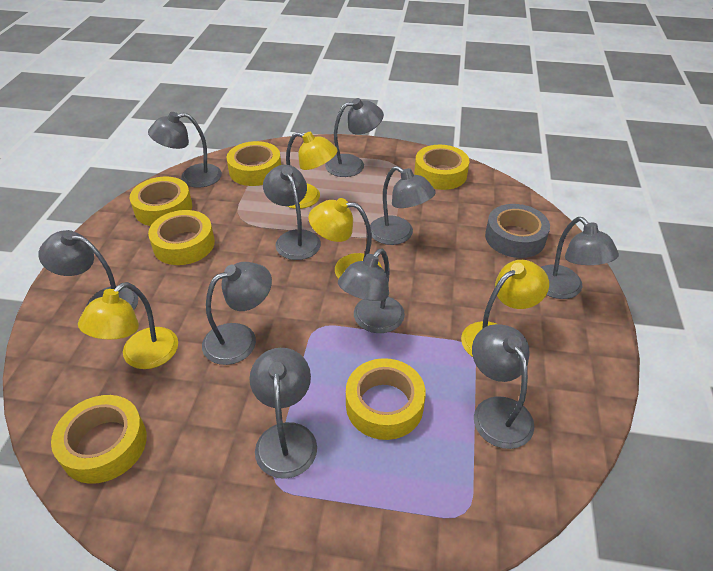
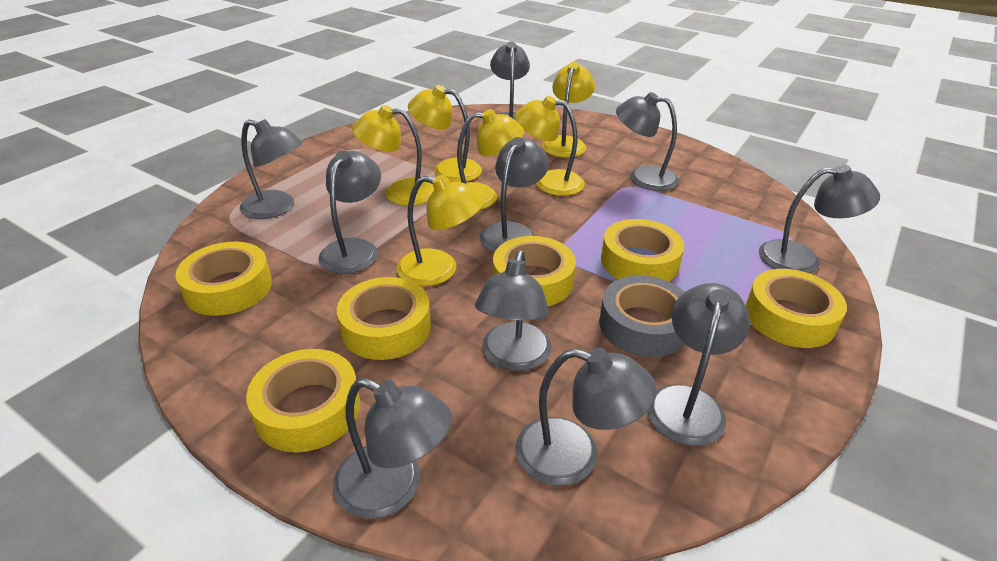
yellow lamp: 4 -> 6

